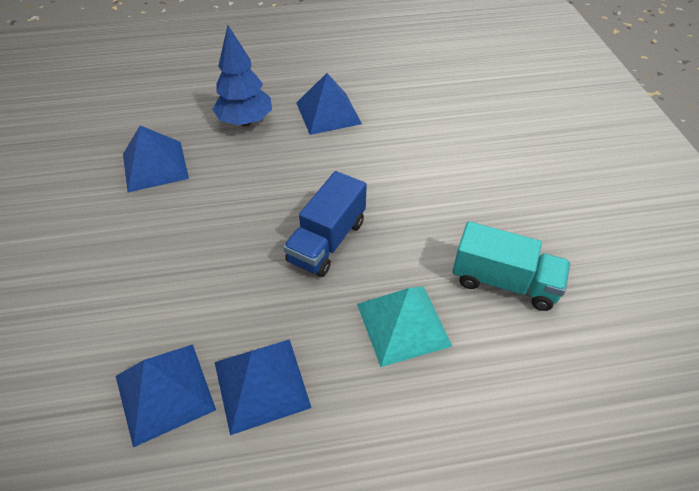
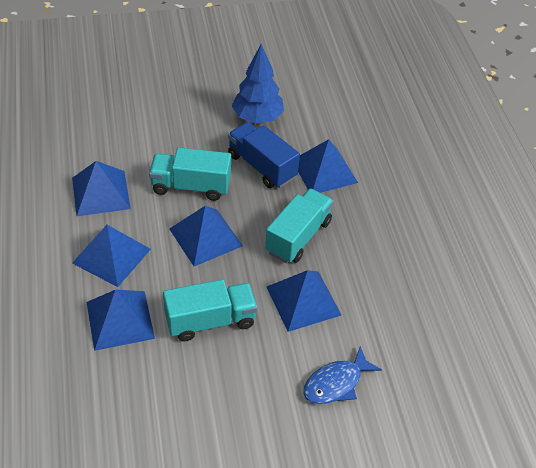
blue fish: 0 -> 1
blue pyramid: 4 -> 6
turquoise pyramid: 1 -> 0
turquoise truck: 1 -> 3

